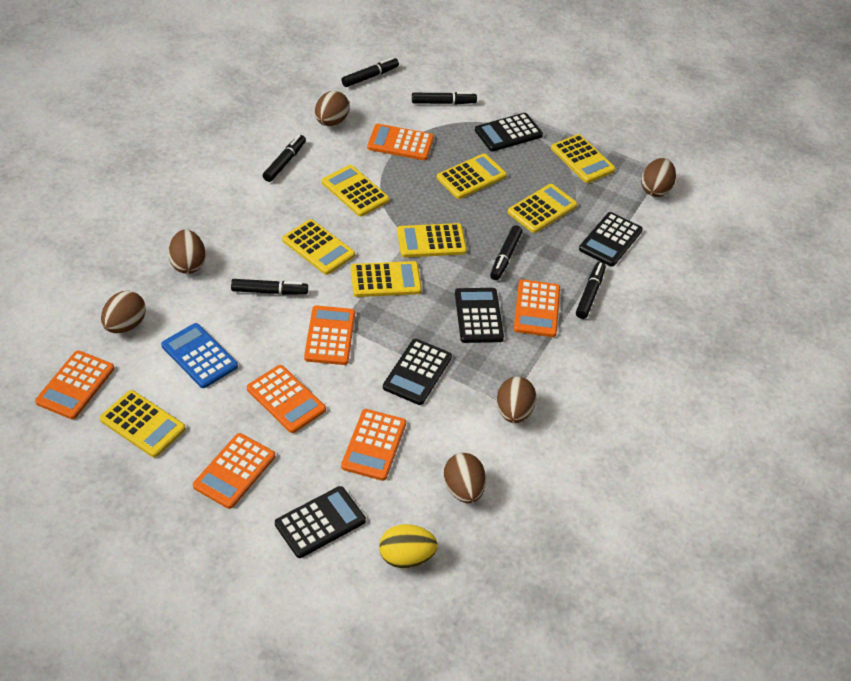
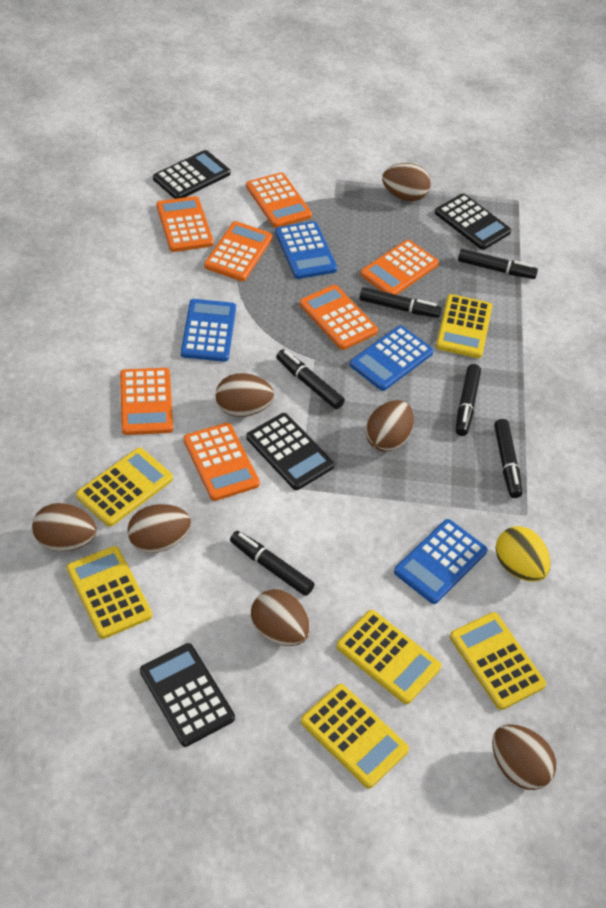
black calculator: 5 -> 4
blue calculator: 1 -> 4
brown egg: 6 -> 7
yellow calculator: 8 -> 6

